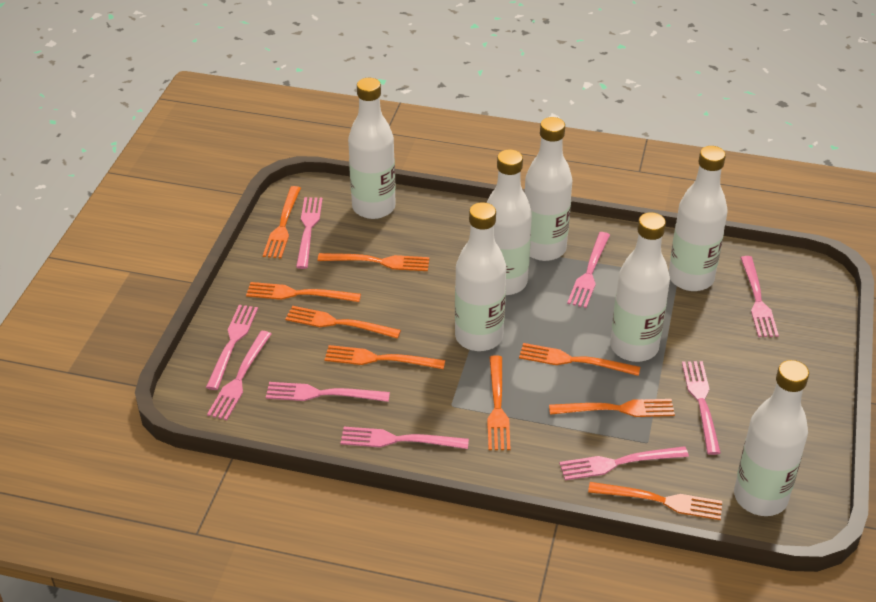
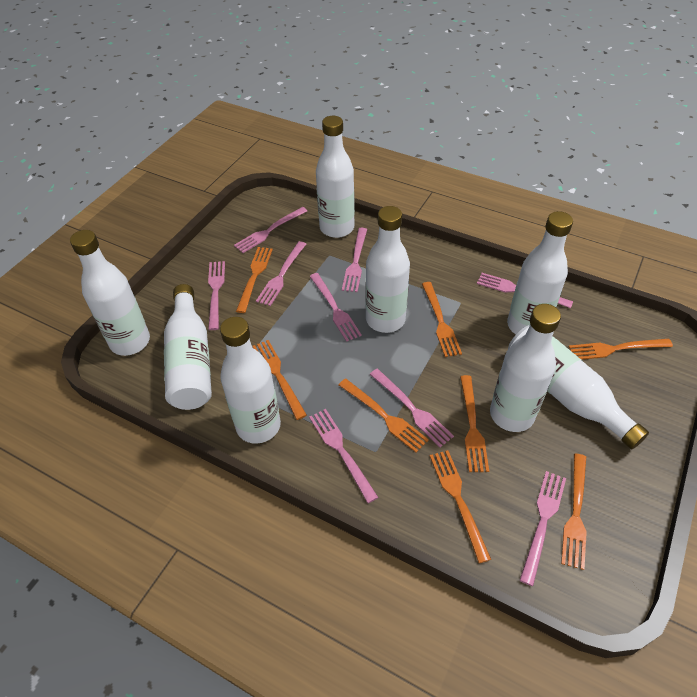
orange fork: 9 -> 8
white bottle: 7 -> 8

